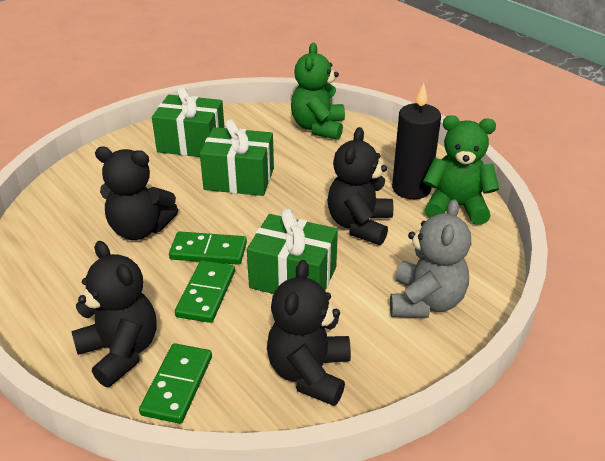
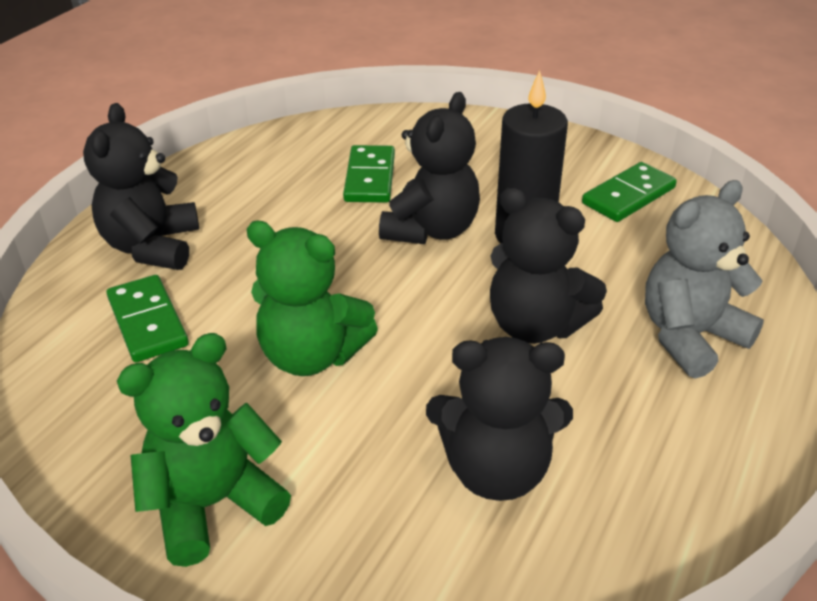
green gift: 3 -> 0

